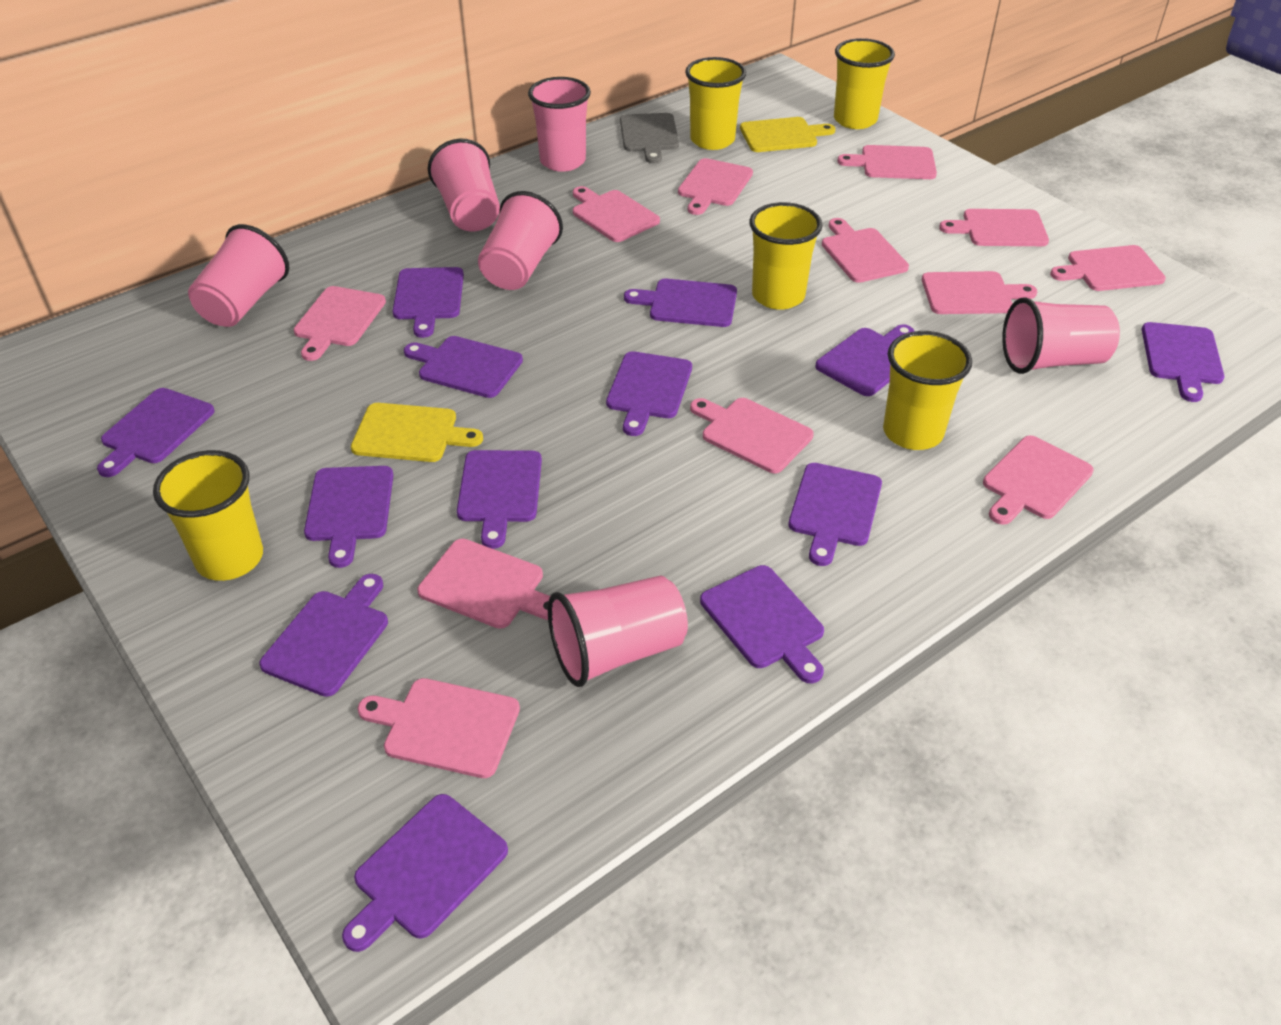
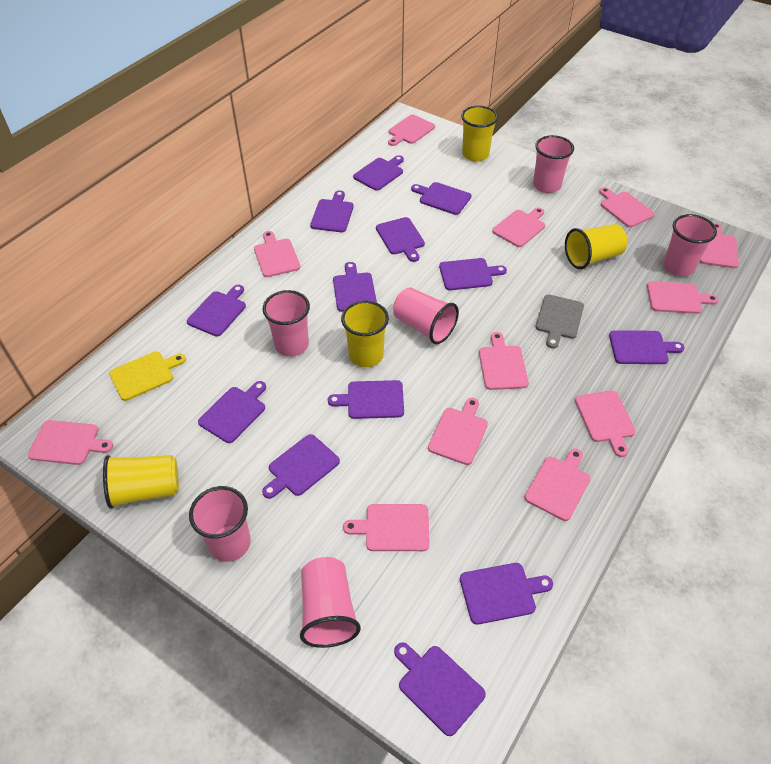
yellow cup: 5 -> 4
yellow cutting board: 2 -> 1

